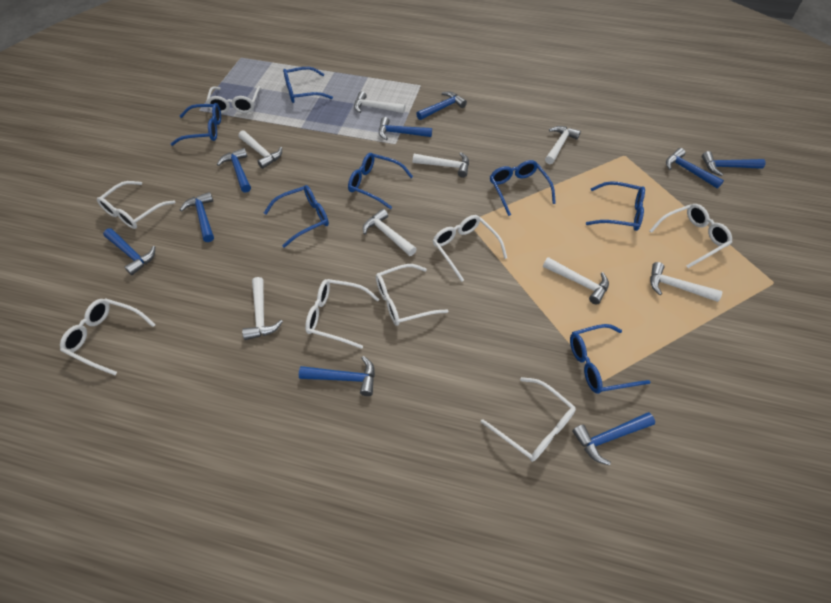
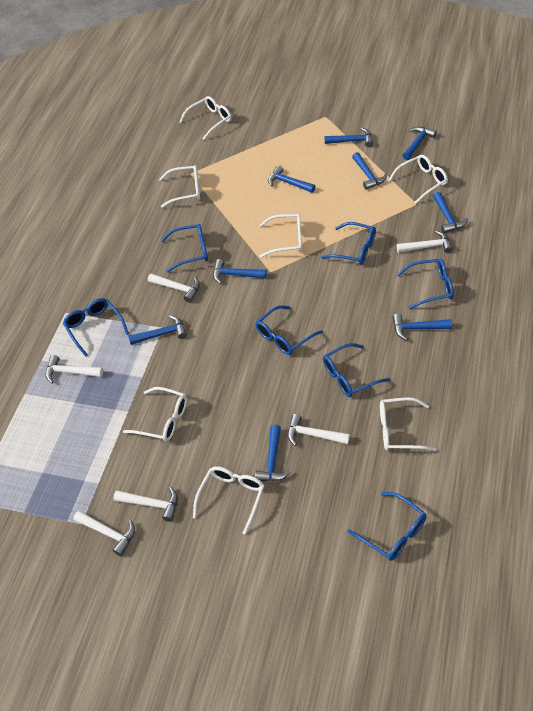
white glasses: 8 -> 7
white hammer: 8 -> 6

